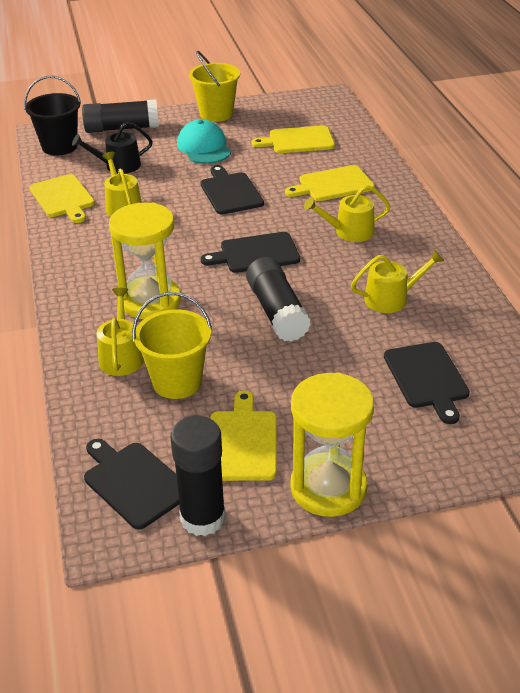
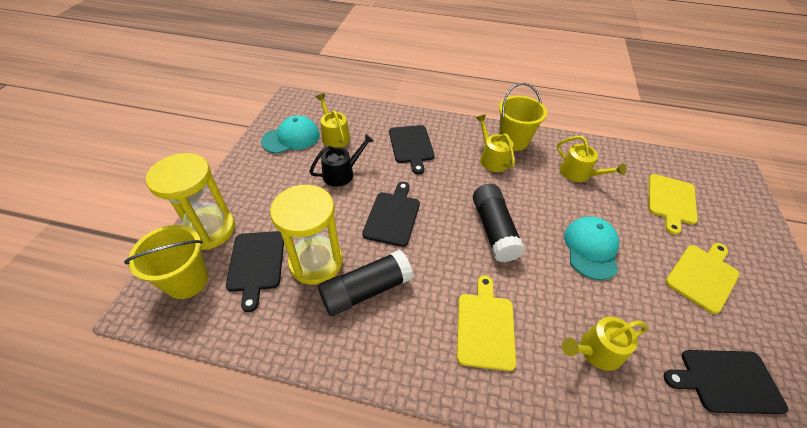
black bucket: 1 -> 0
black glue stick: 3 -> 2
turquoise cap: 1 -> 2
yellow cutting board: 4 -> 3

